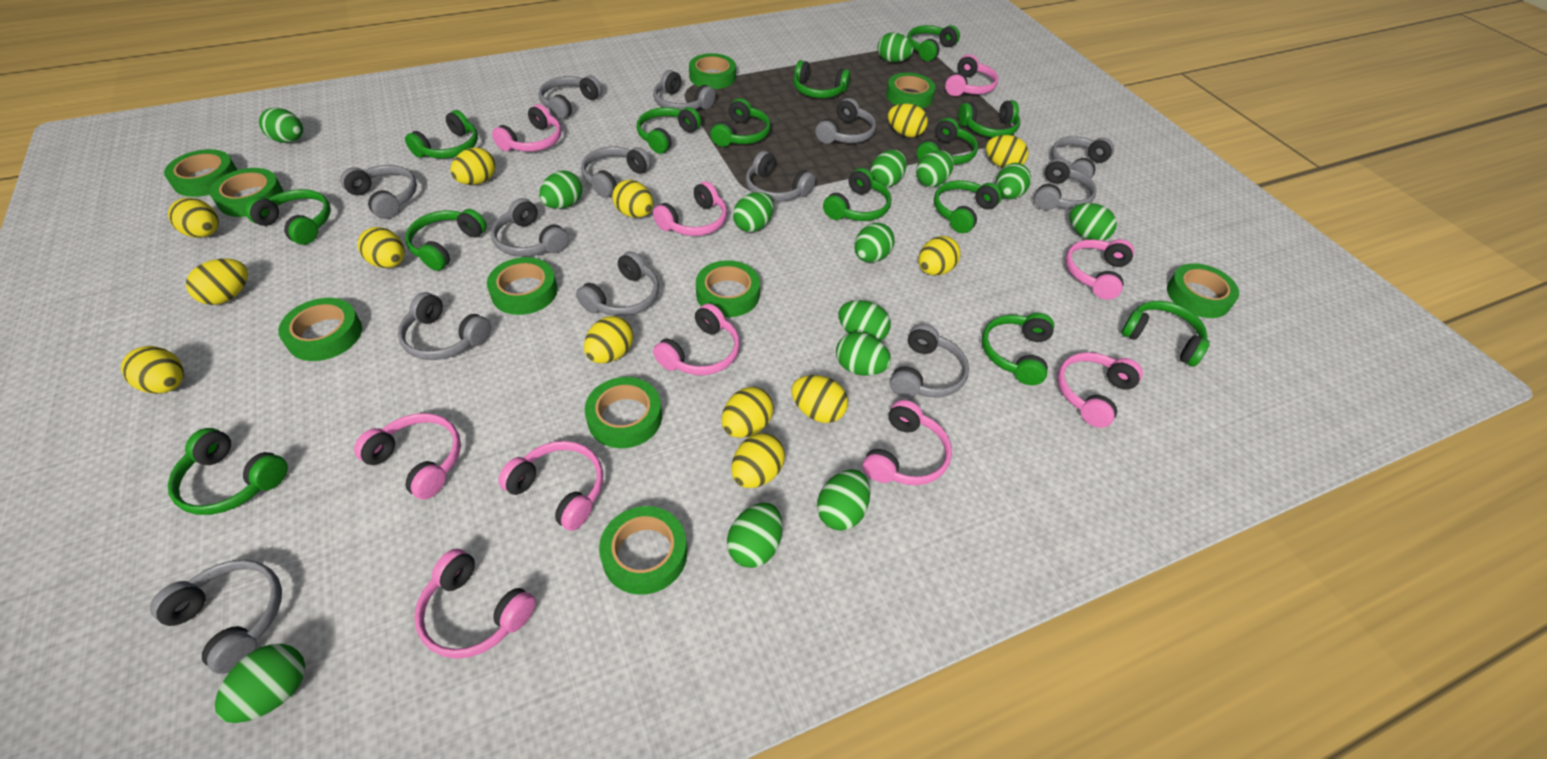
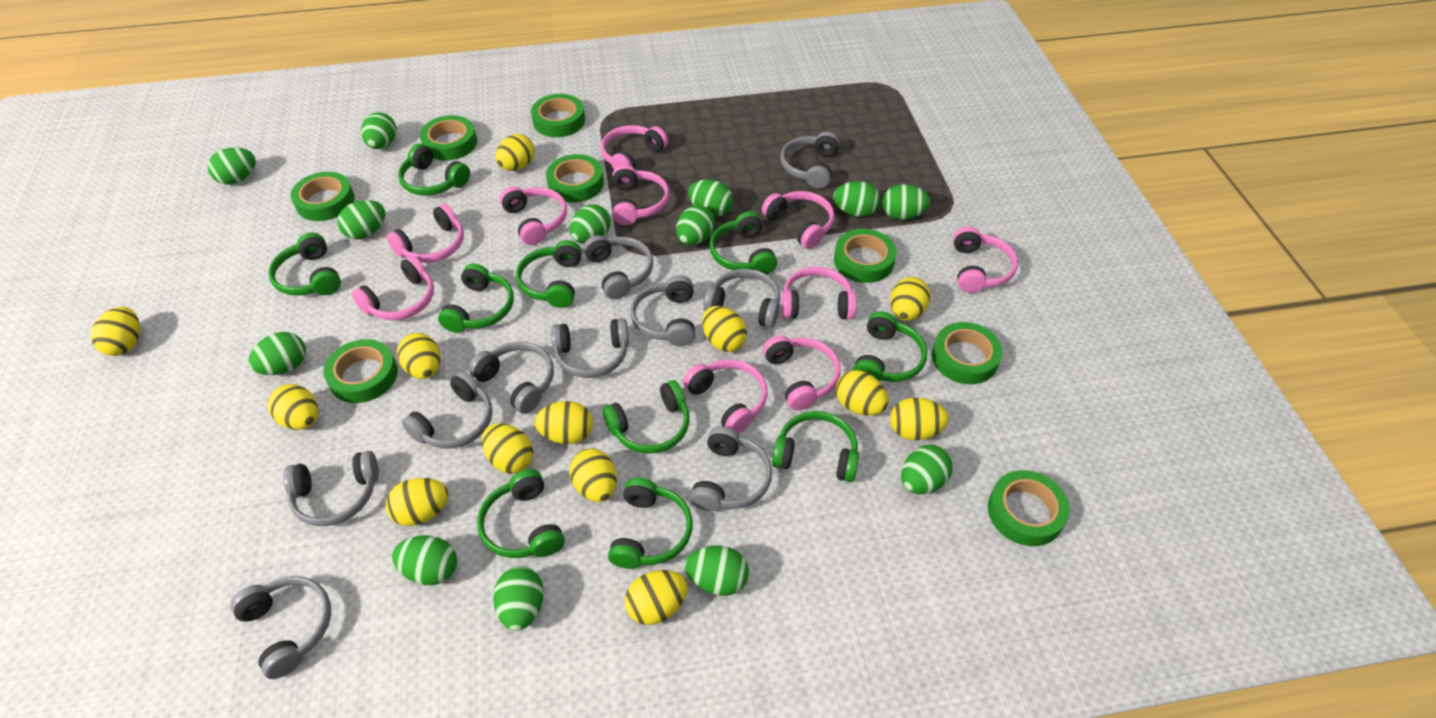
green egg: 14 -> 13
green headphones: 14 -> 10
green tape: 10 -> 8
grey headphones: 13 -> 10

